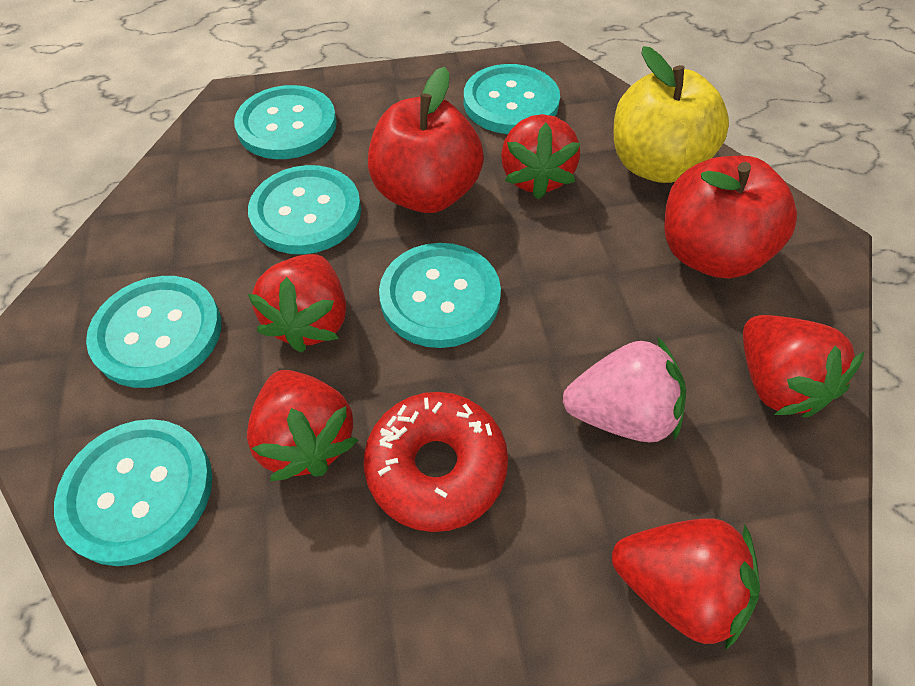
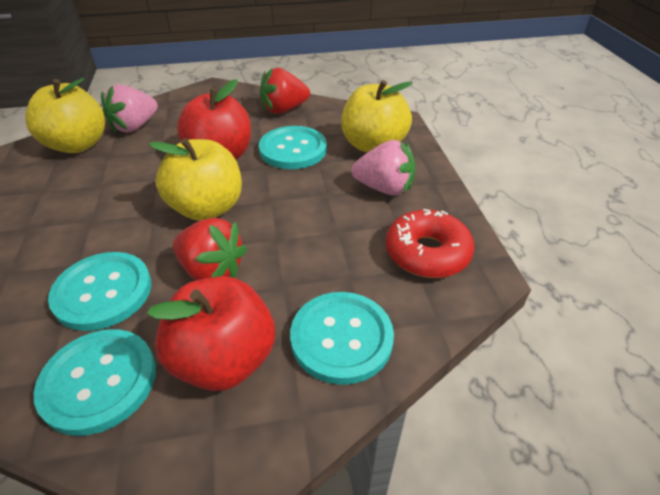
pink strawberry: 1 -> 2
red strawberry: 5 -> 2
turquoise button: 6 -> 4
yellow apple: 1 -> 3

